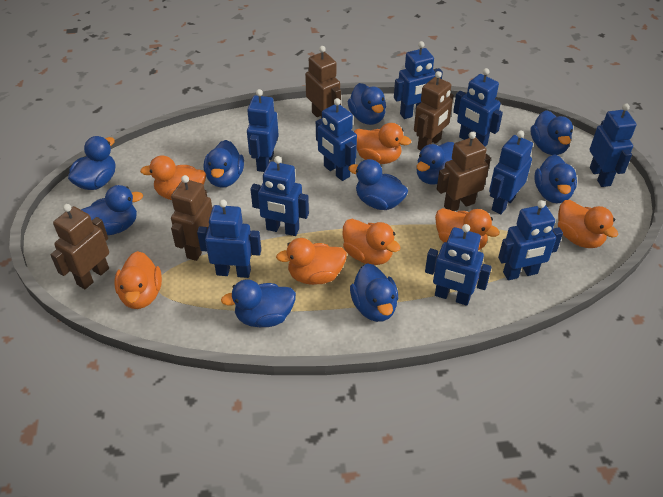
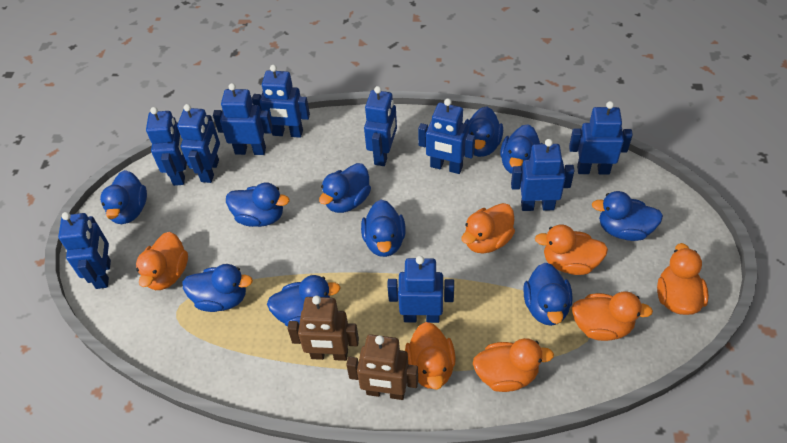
brown robot: 5 -> 2

